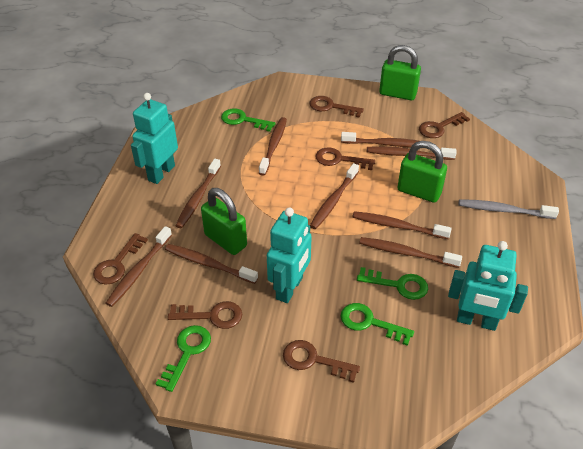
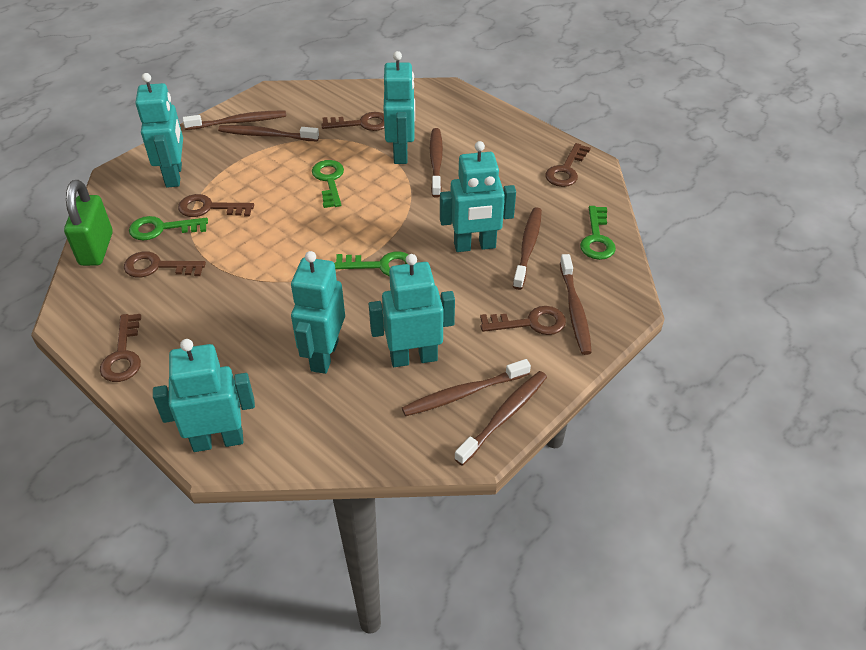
brown toothbrush: 9 -> 7
green padlock: 3 -> 1
grey toothbrush: 1 -> 0
turquoise robot: 3 -> 6

